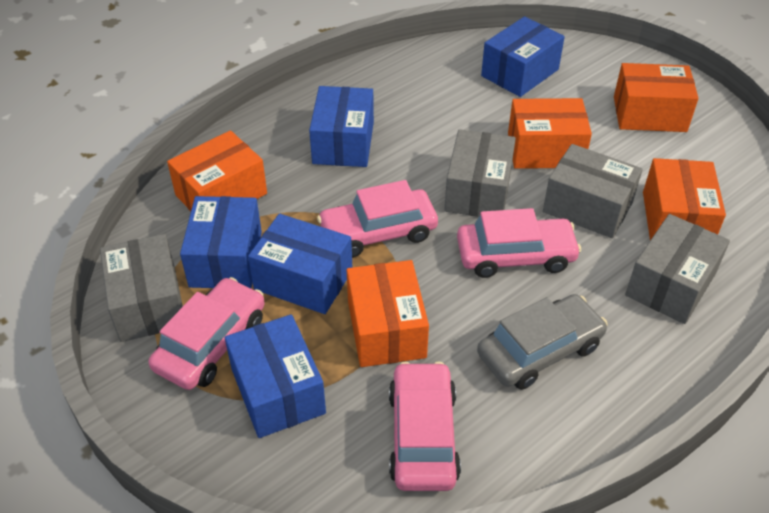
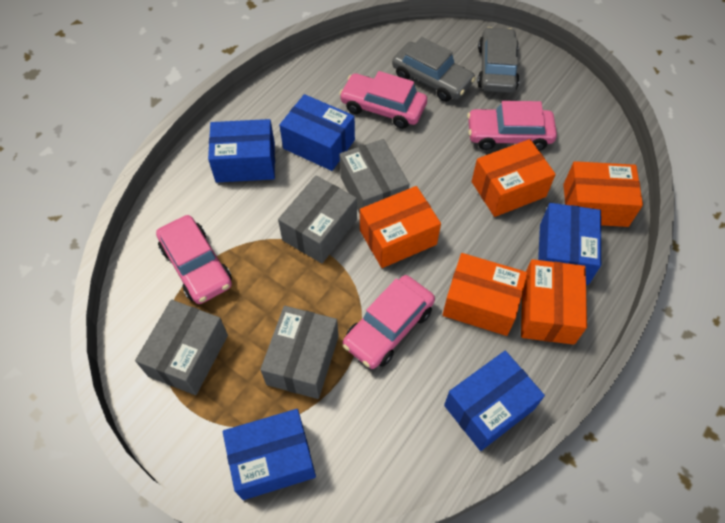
grey car: 1 -> 2

